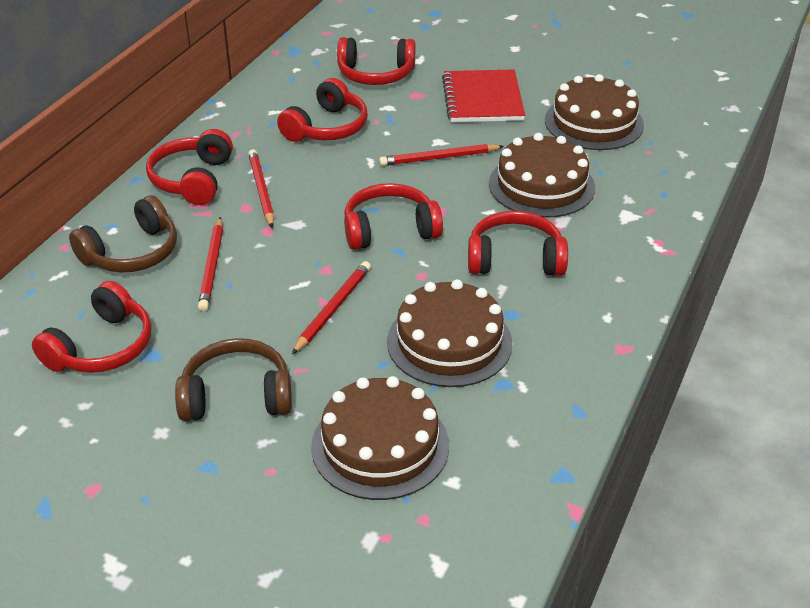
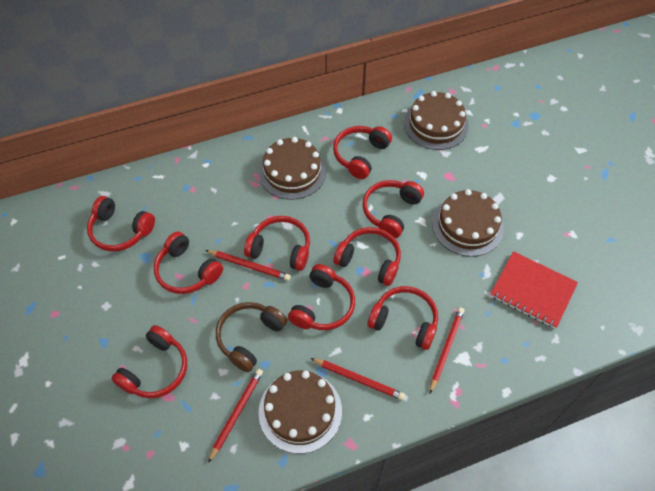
brown headphones: 2 -> 1
red headphones: 6 -> 9

